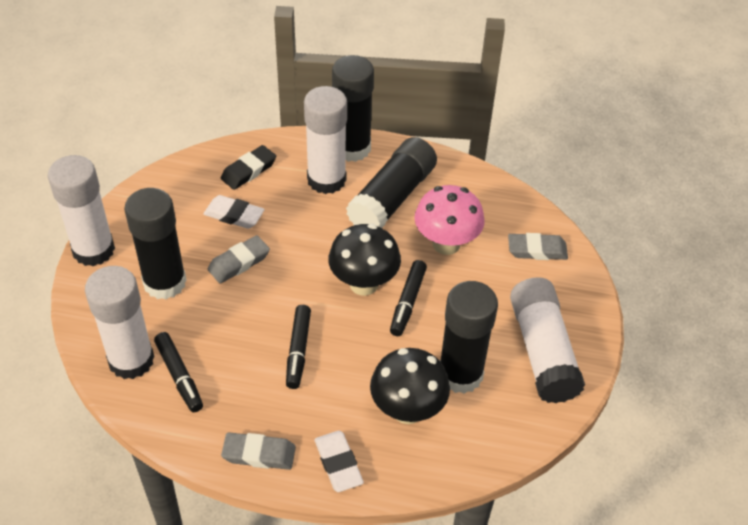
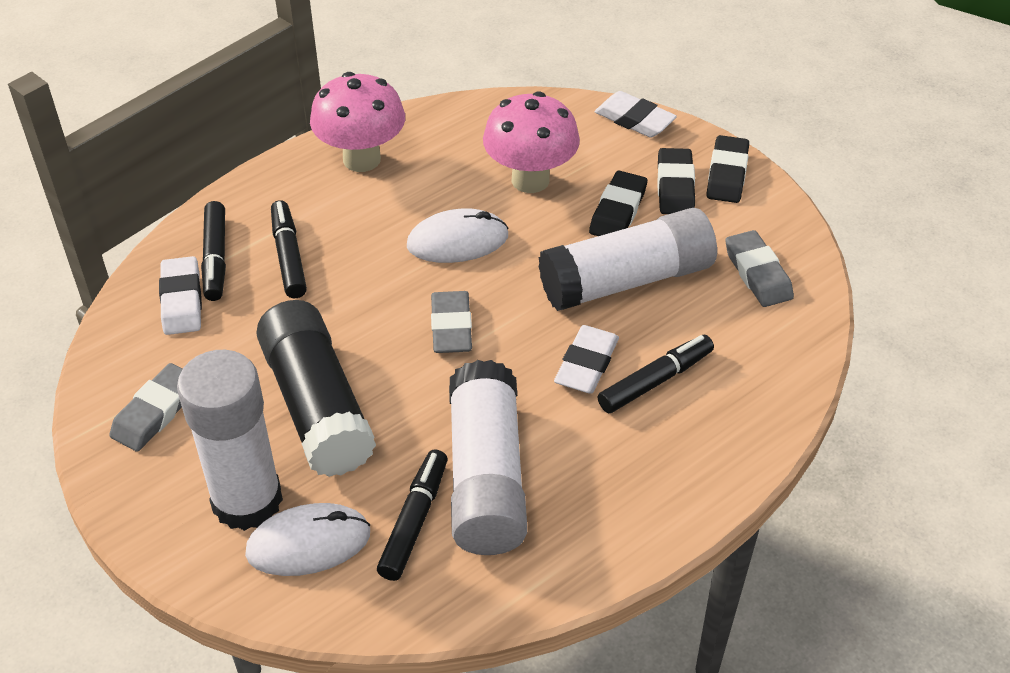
black eraser: 1 -> 3
black glue stick: 4 -> 1
black marker: 3 -> 4
black mushroom: 2 -> 0
pink mushroom: 1 -> 2
white eraser: 2 -> 3
white glue stick: 4 -> 3
white mouse: 0 -> 2

